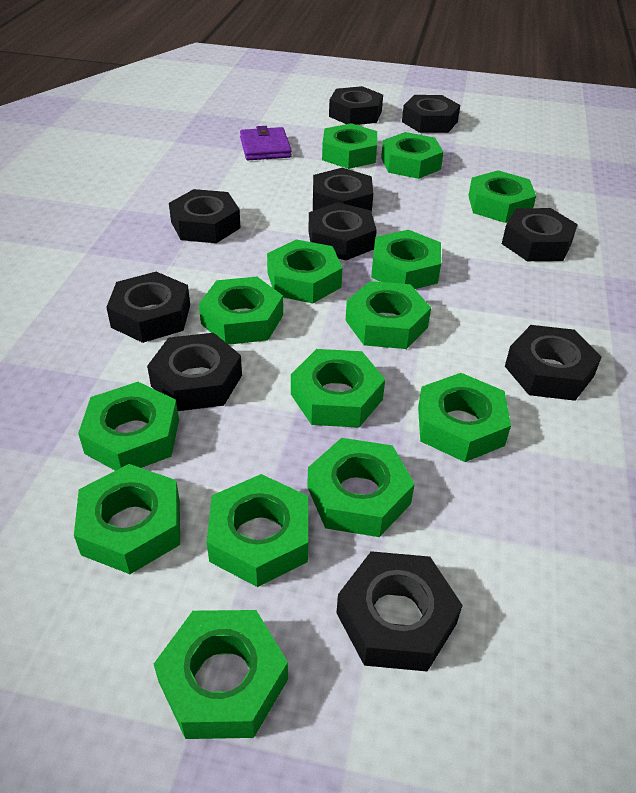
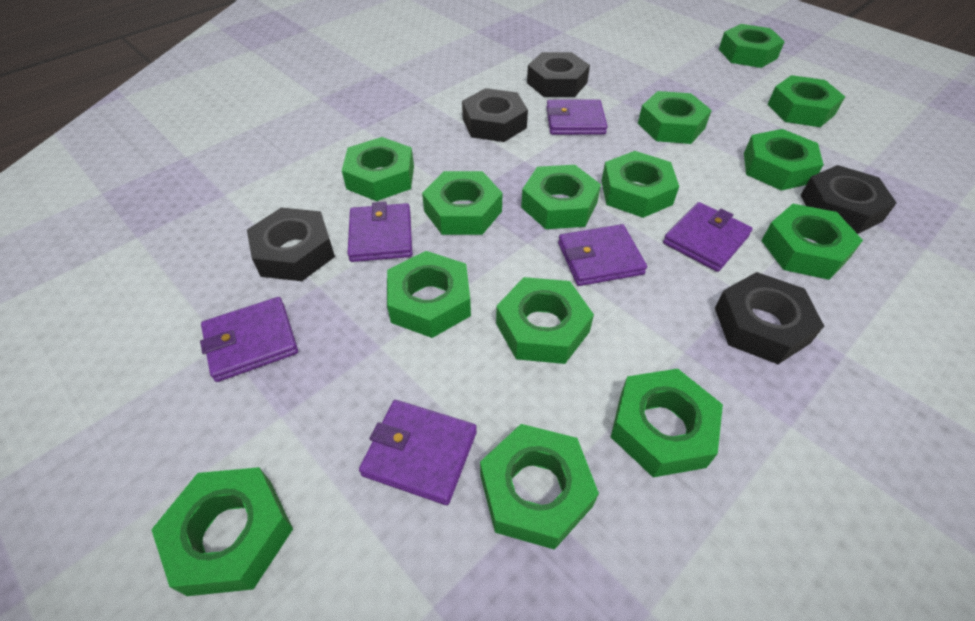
black nut: 10 -> 5
purple wallet: 1 -> 6

